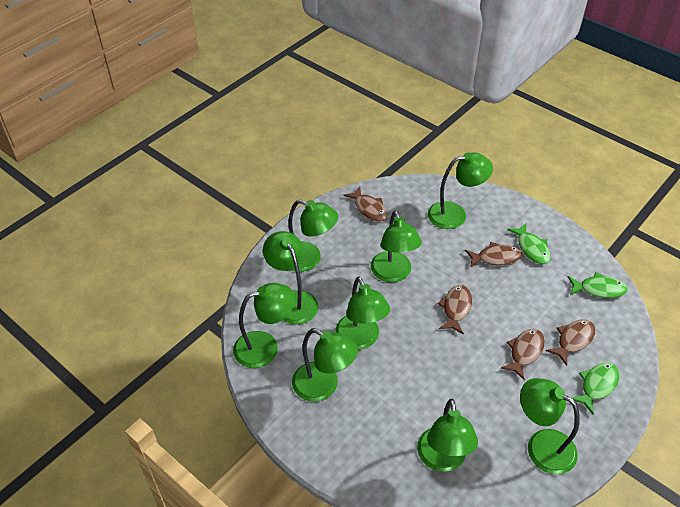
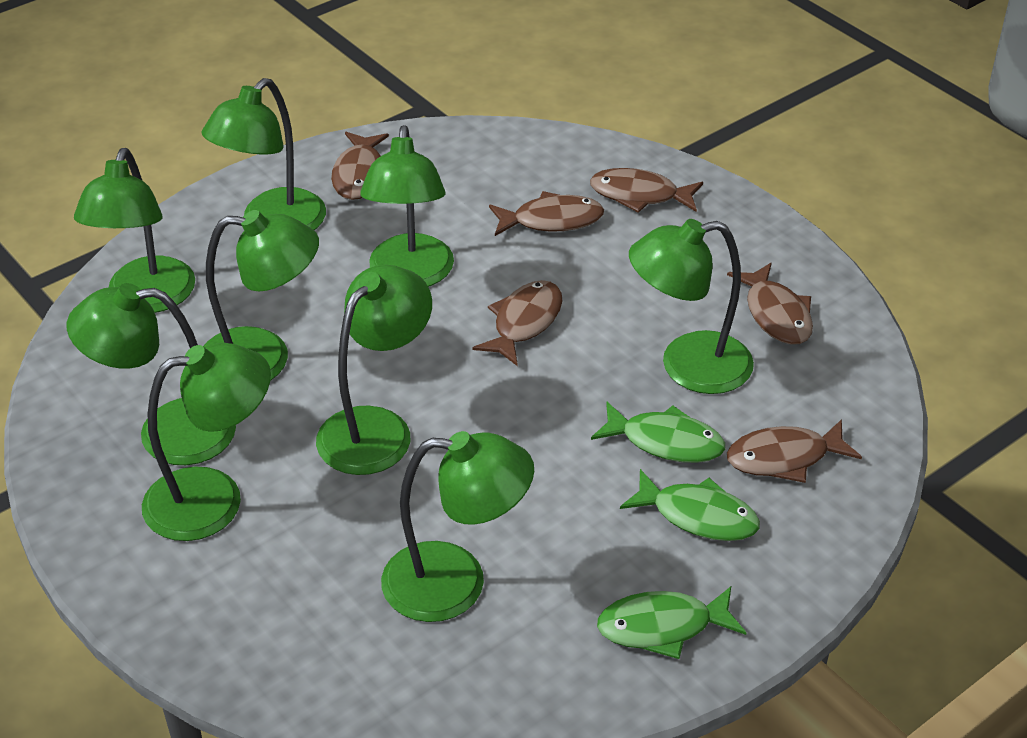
brown fish: 5 -> 6

